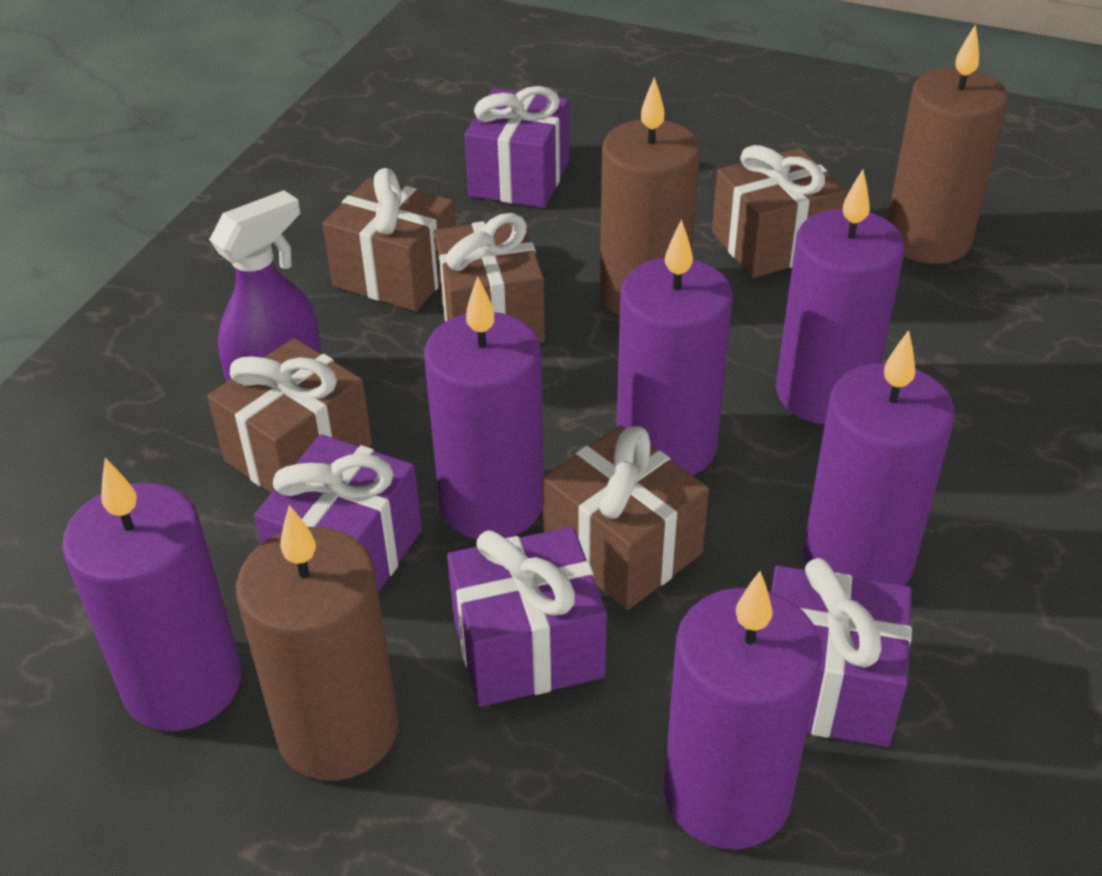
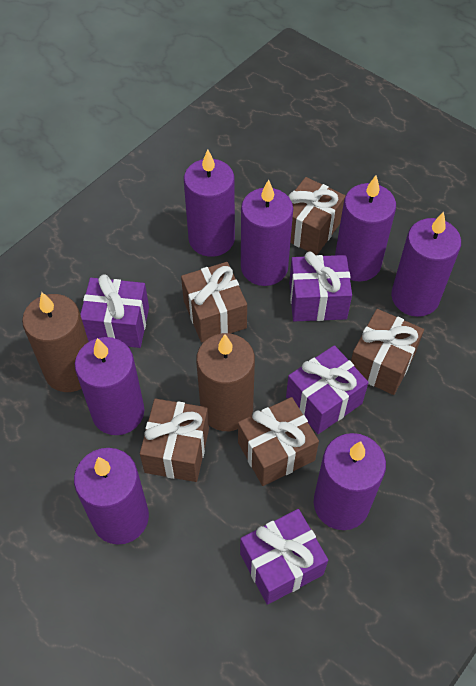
brown candle: 3 -> 2
purple candle: 6 -> 7
purple spray bottle: 1 -> 0

